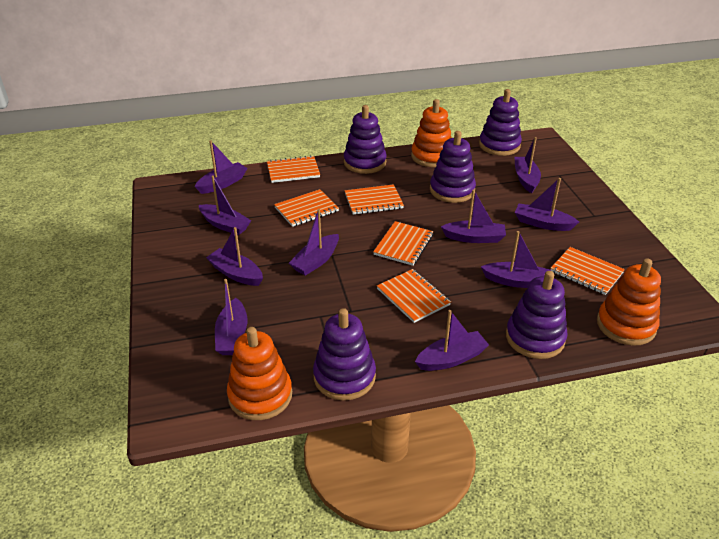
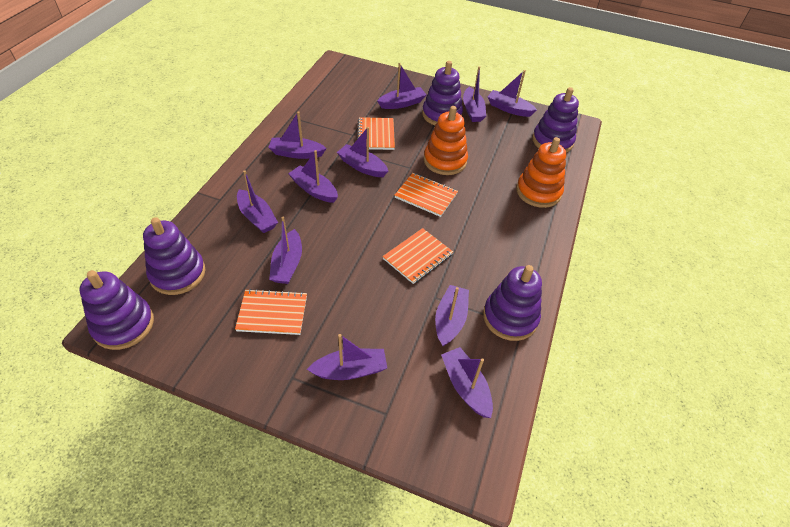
orange notebook: 6 -> 4
orange stacking toy: 3 -> 2
purple boat: 10 -> 11

